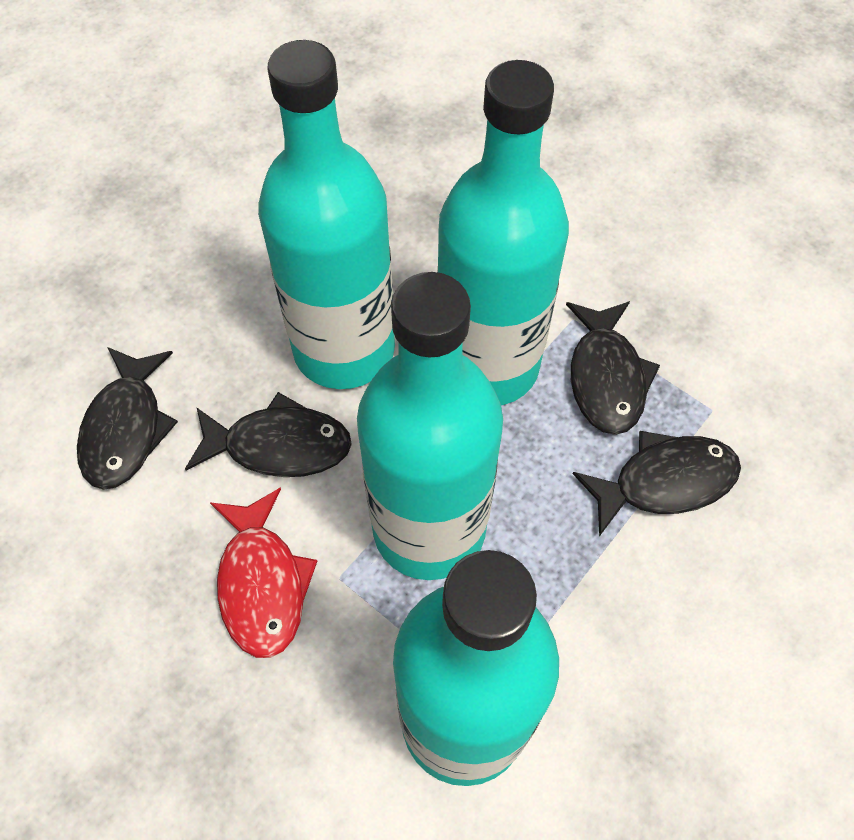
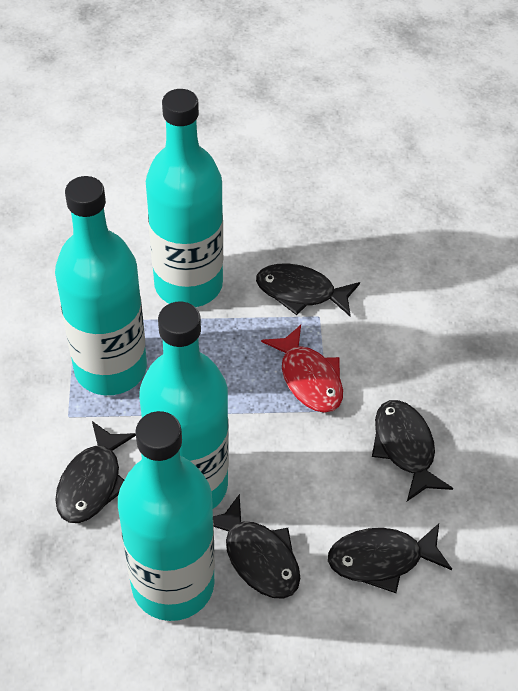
black fish: 4 -> 5

